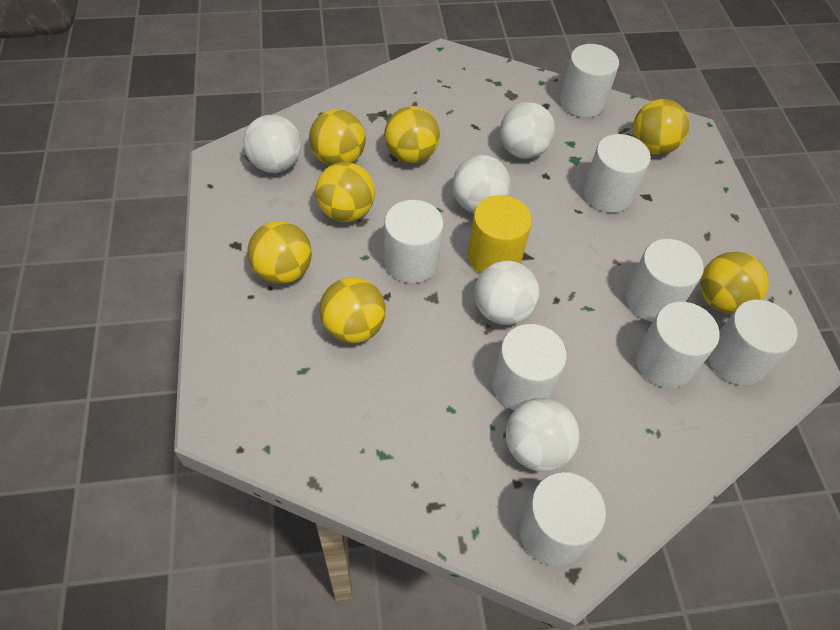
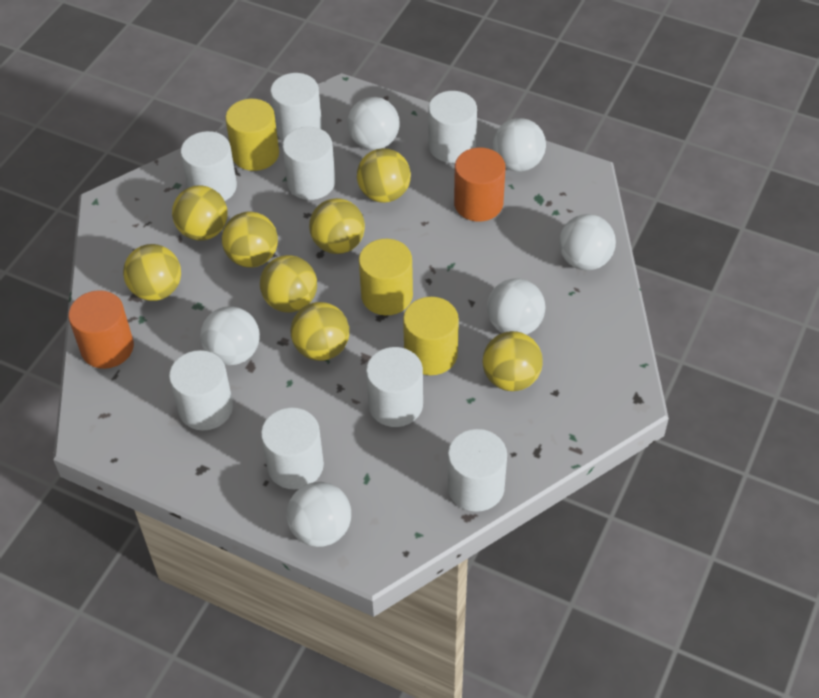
orange cylinder: 0 -> 2
white ball: 5 -> 6
yellow ball: 7 -> 8
yellow cylinder: 1 -> 3

